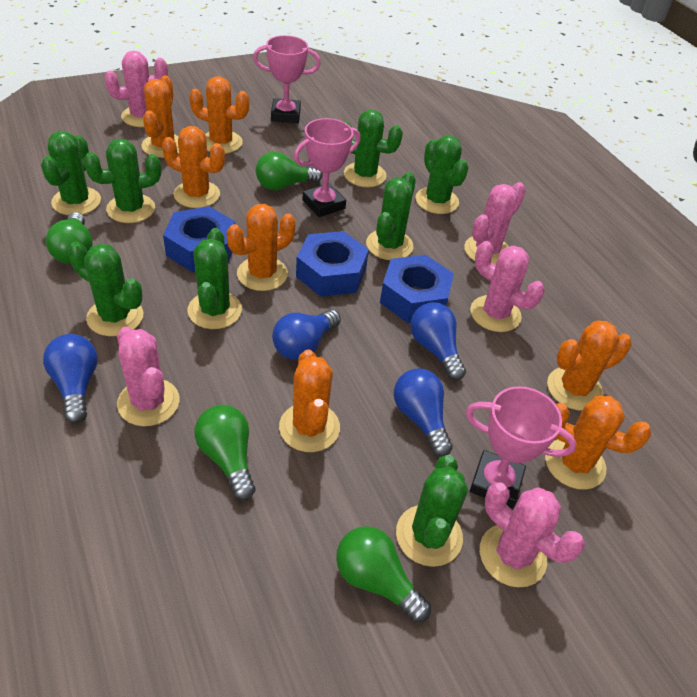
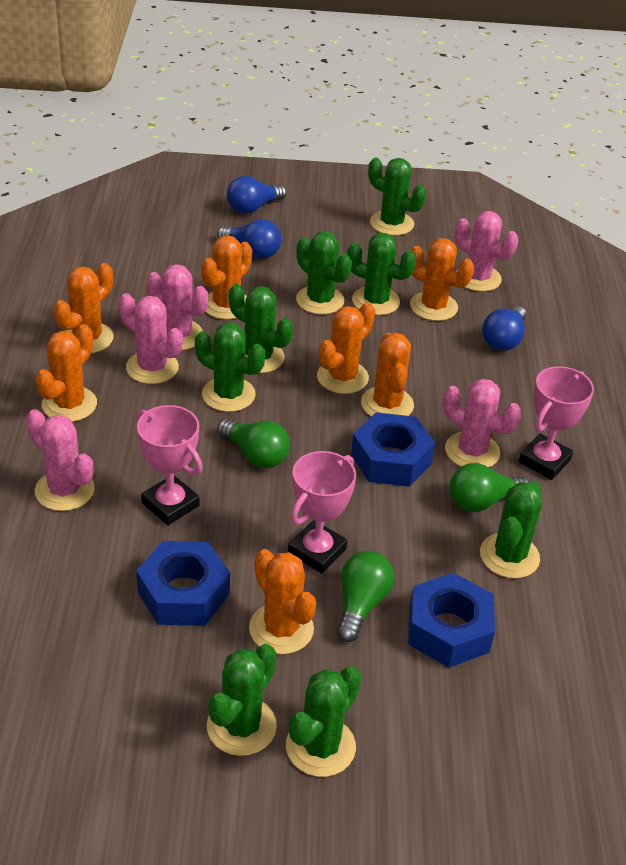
blue light bulb: 4 -> 3
green light bulb: 4 -> 3

